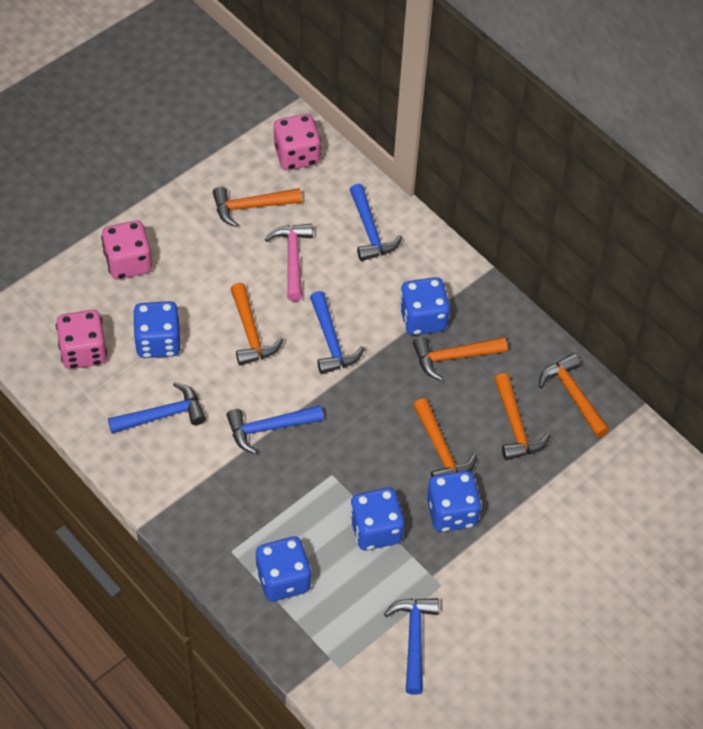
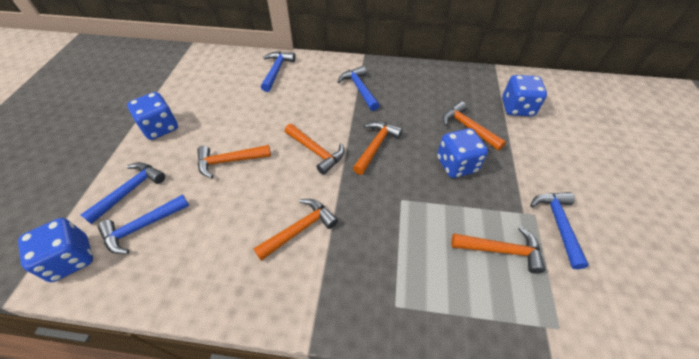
blue dice: 5 -> 4
pink dice: 3 -> 0
pink hammer: 1 -> 0

